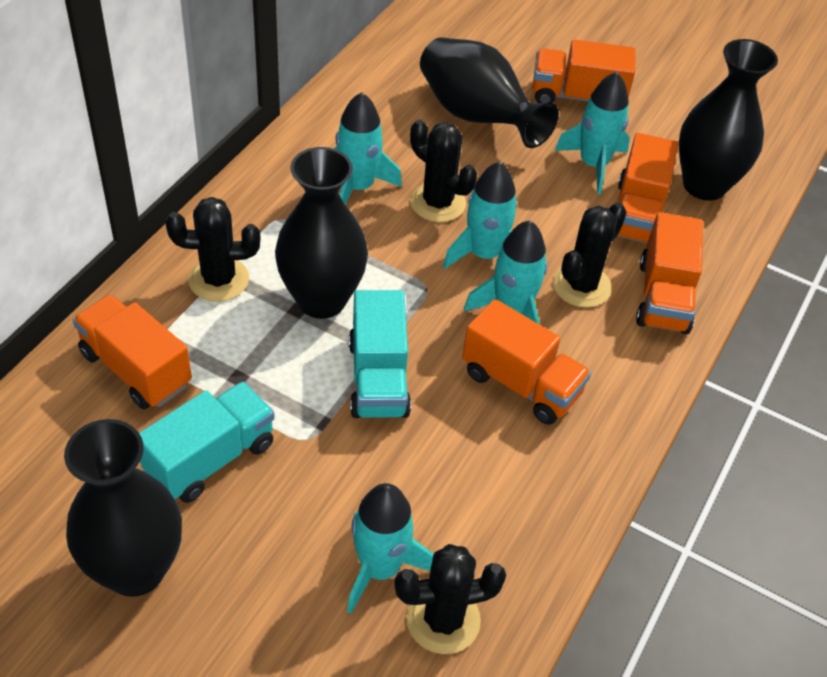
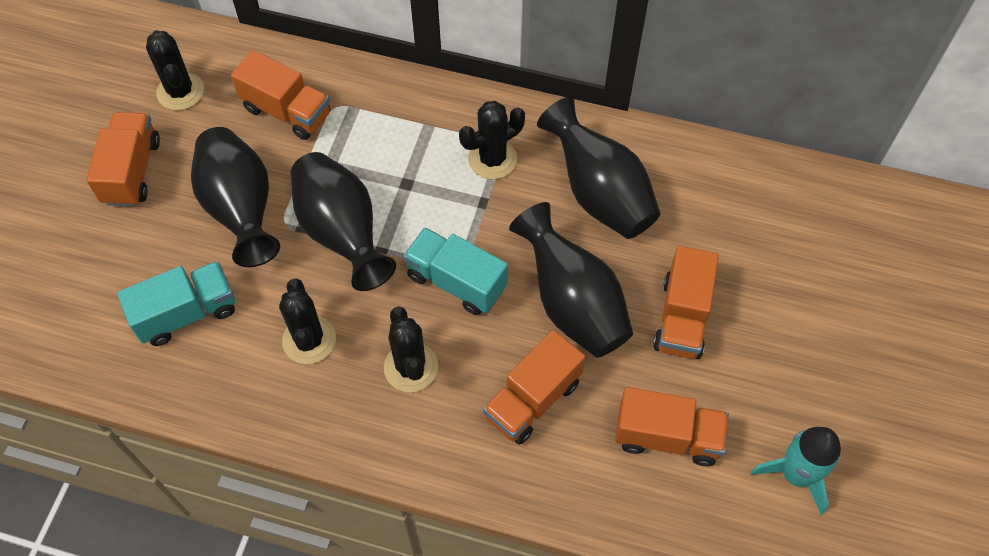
turquoise rocket: 5 -> 1

